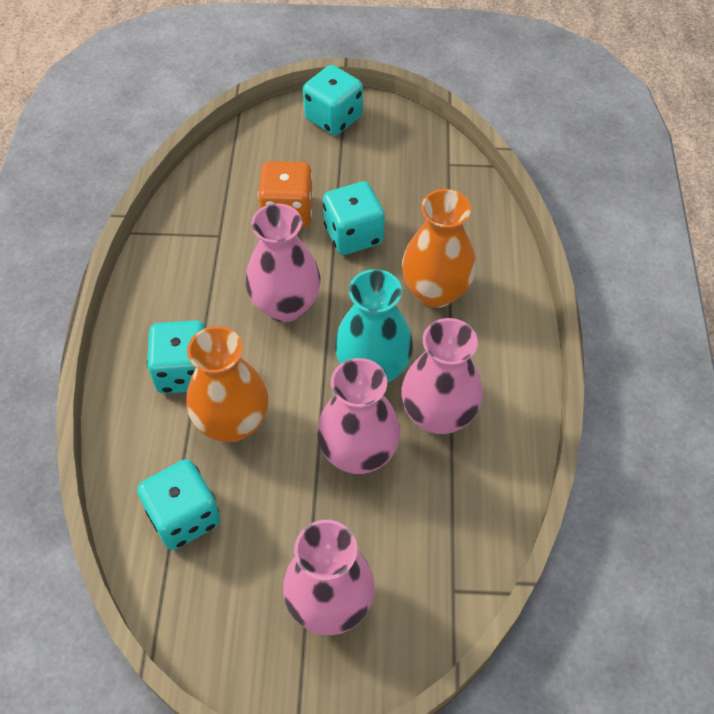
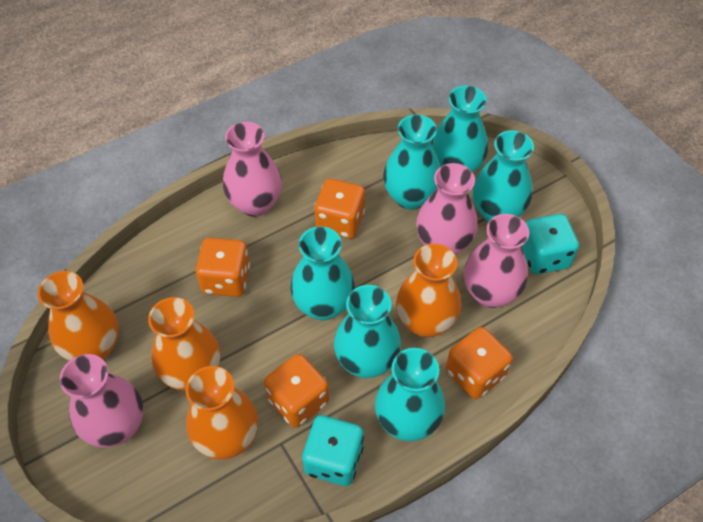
orange dice: 1 -> 4
orange vase: 2 -> 4
turquoise dice: 4 -> 2
turquoise vase: 1 -> 6

